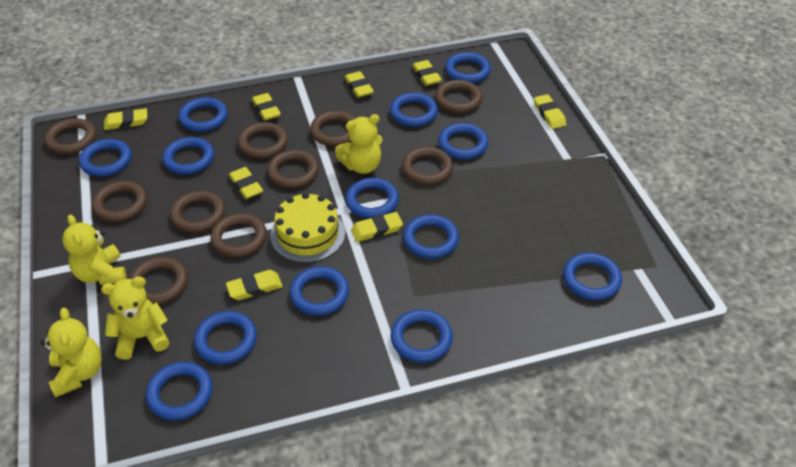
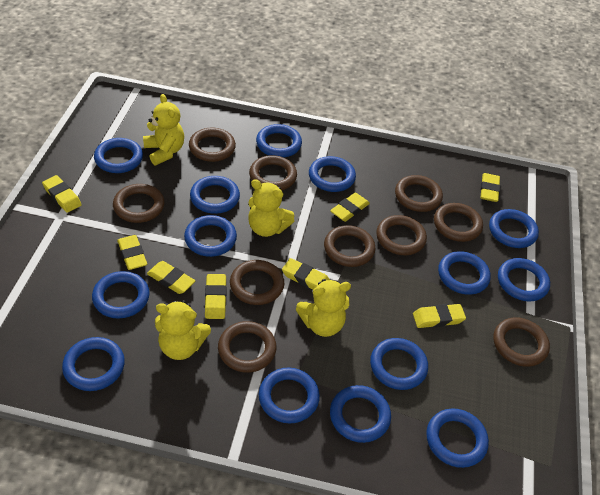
blue ring: 13 -> 14
yellow cake: 1 -> 0

